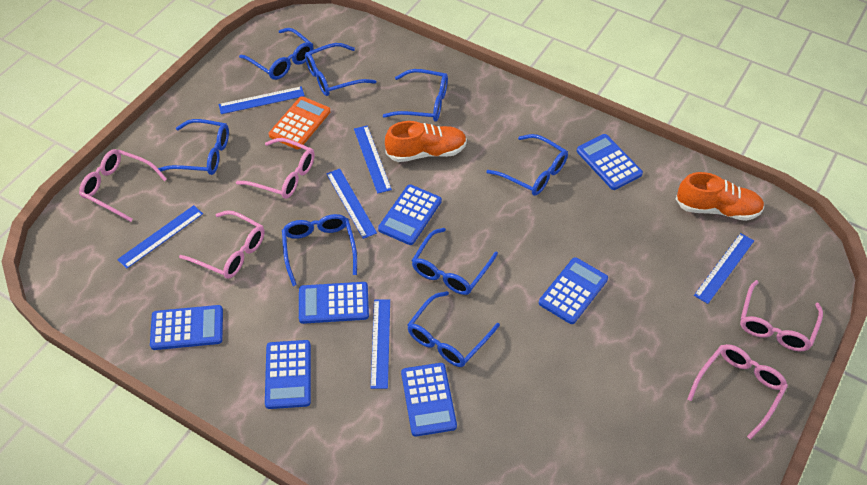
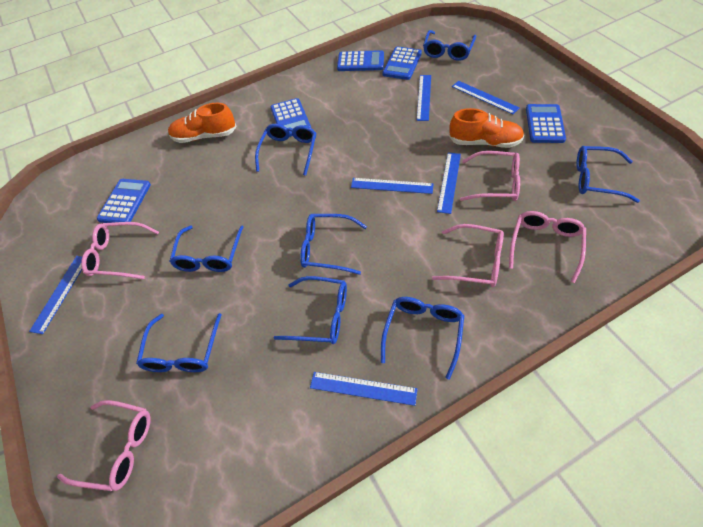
blue calculator: 7 -> 5
orange calculator: 1 -> 0

